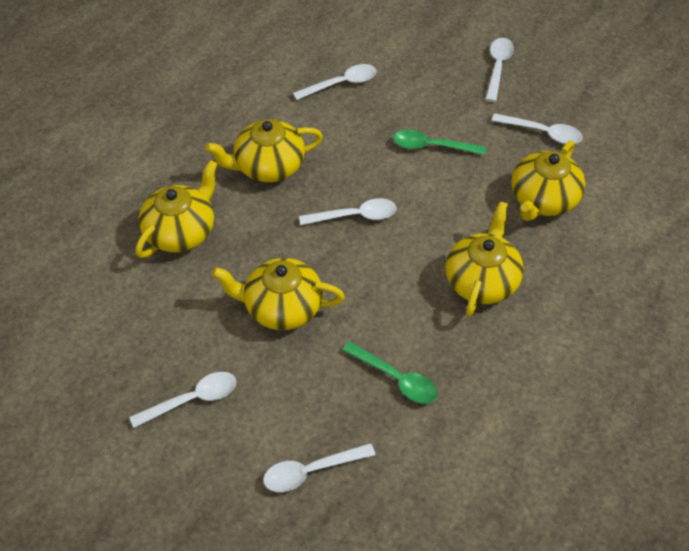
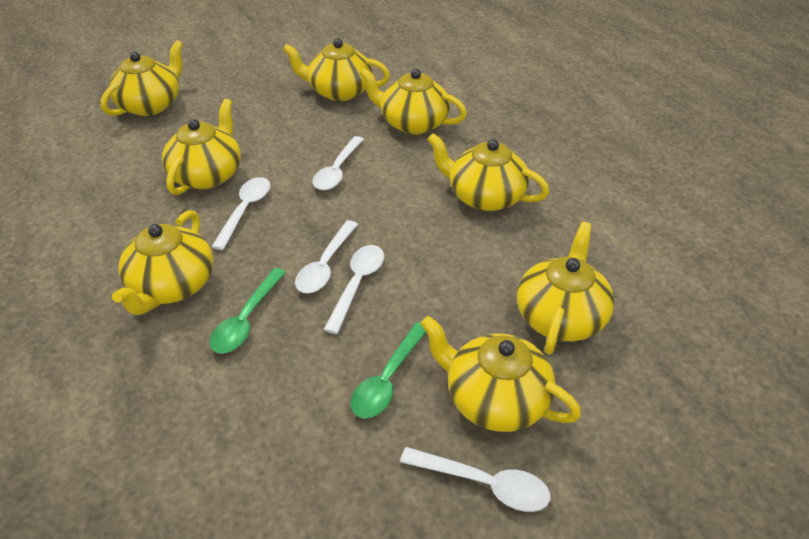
white spoon: 6 -> 5
yellow teapot: 5 -> 8

